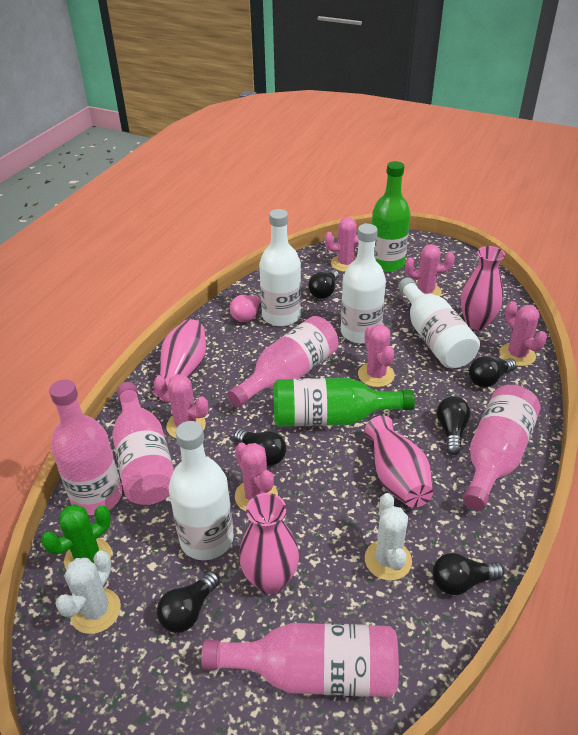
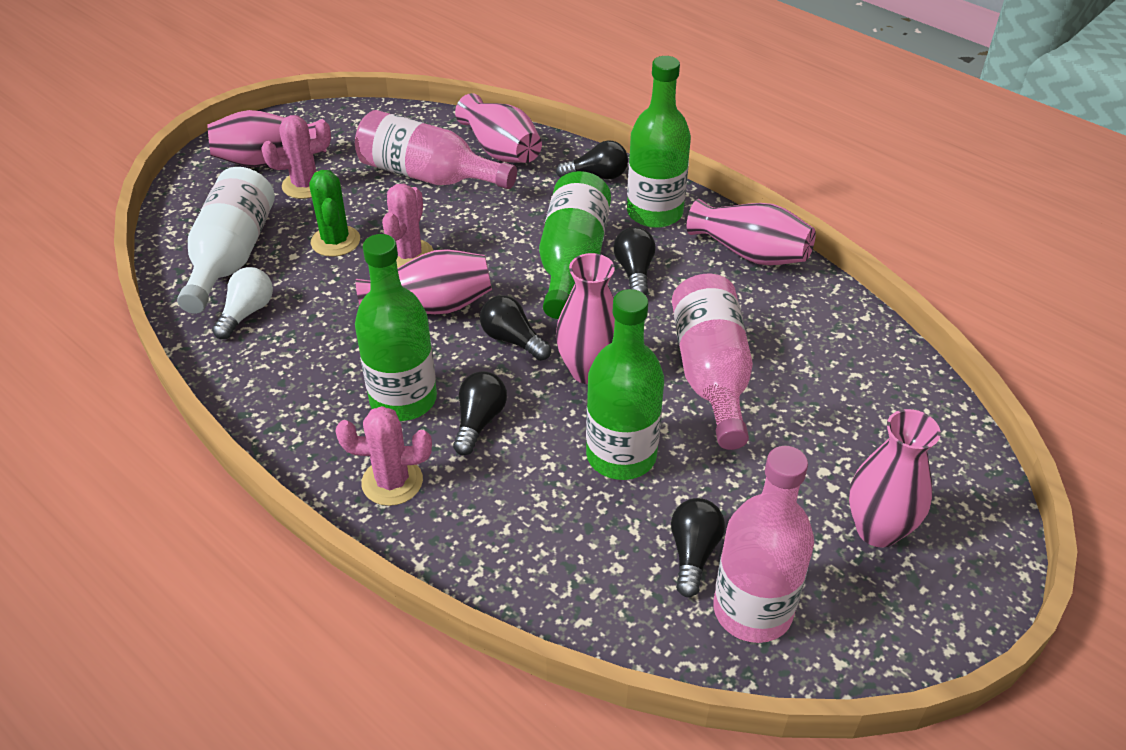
black light bulb: 6 -> 5
green bottle: 2 -> 4
pink bottle: 5 -> 3
pink cactus: 6 -> 3
pink light bulb: 1 -> 0
pink vase: 4 -> 6
white bottle: 4 -> 1
white cactus: 2 -> 0
white light bulb: 0 -> 1

